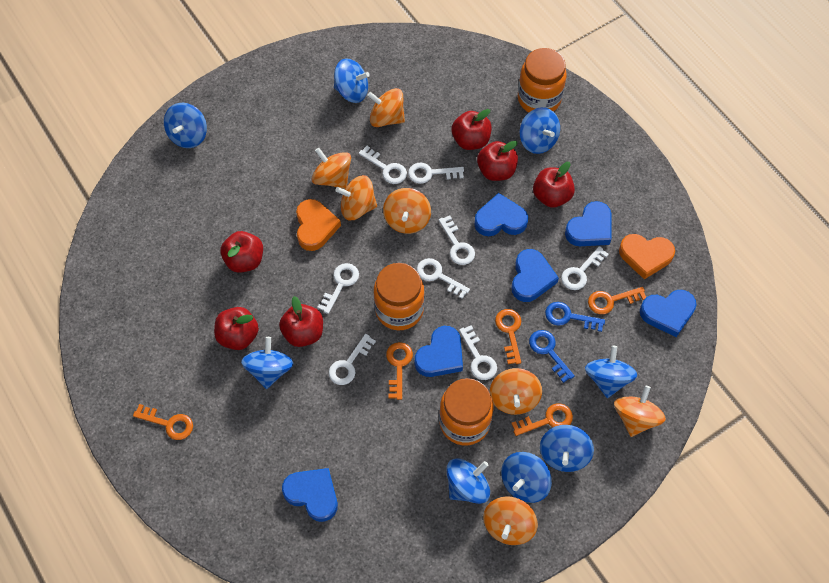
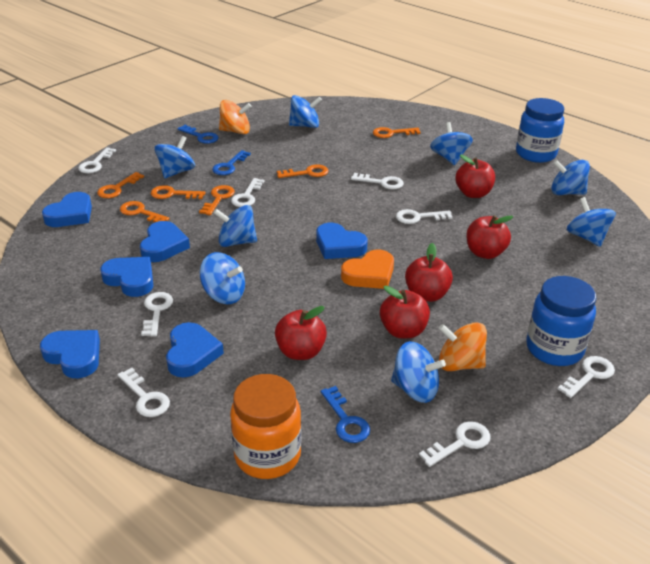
blue jar: 0 -> 2
blue key: 2 -> 3
orange heart: 2 -> 1
orange jar: 3 -> 1
orange key: 5 -> 6
orange spinning top: 7 -> 2
red apple: 6 -> 5

